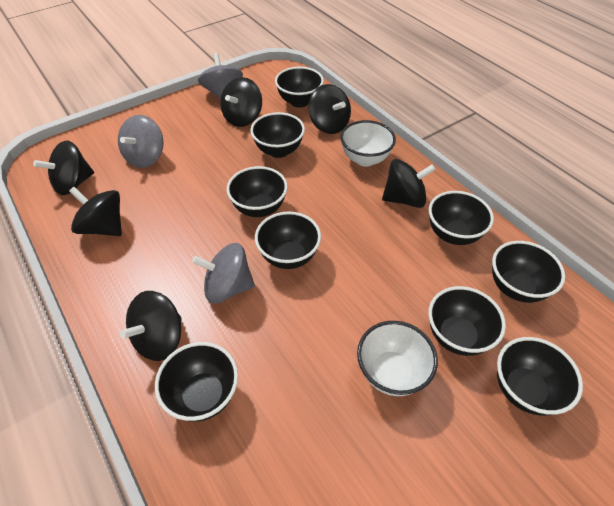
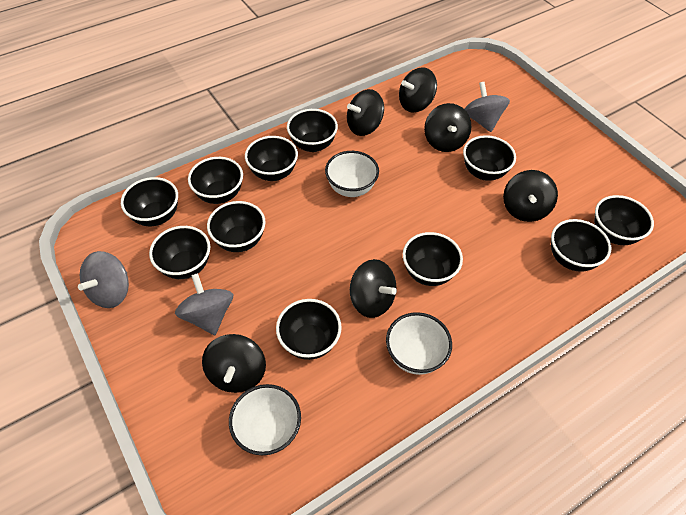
black bowl: 9 -> 11
white bowl: 2 -> 3

